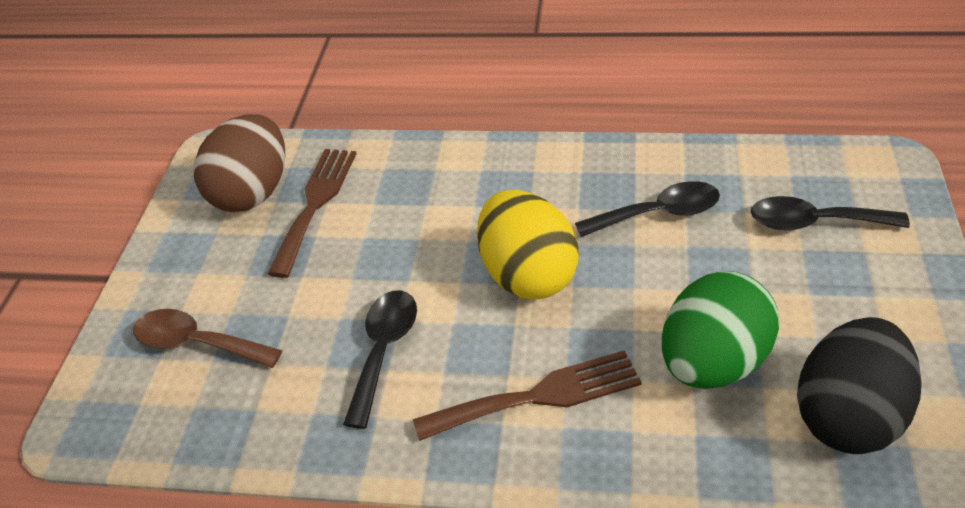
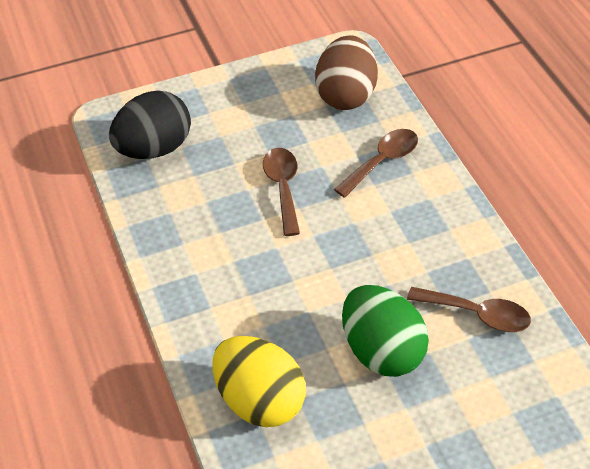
black spoon: 3 -> 0
brown fork: 2 -> 0
brown spoon: 1 -> 3

